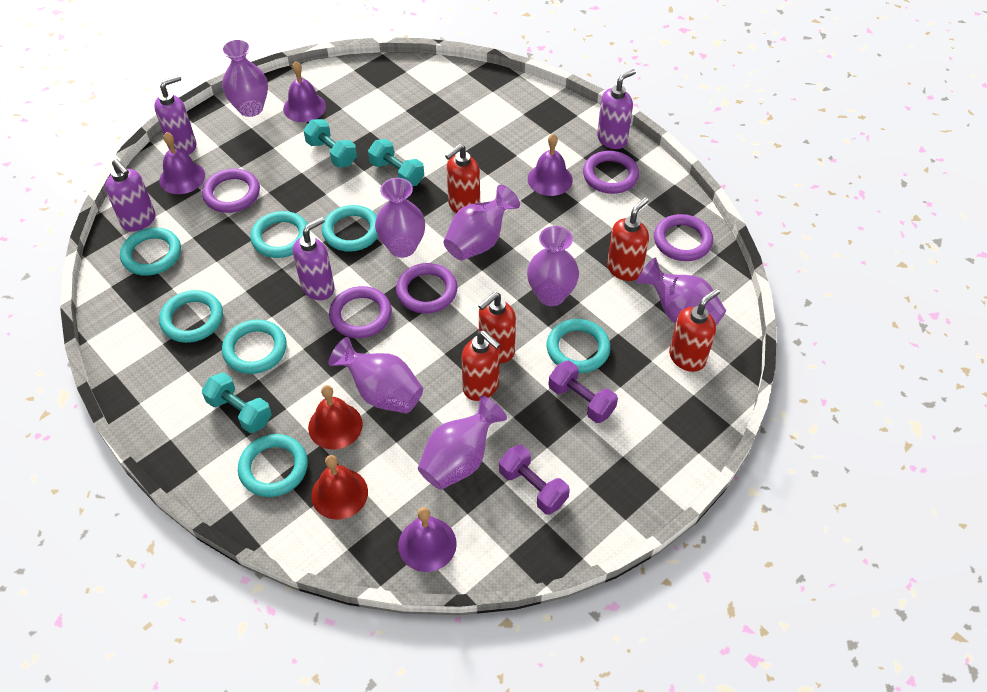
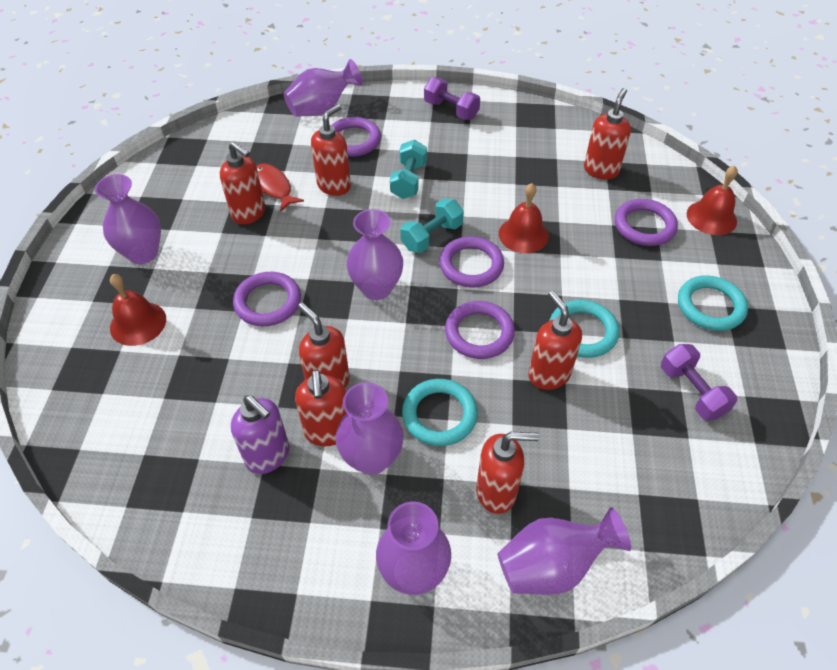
purple bell: 4 -> 0
purple soap dispenser: 4 -> 1
purple vase: 7 -> 6
red bell: 2 -> 3
red fish: 0 -> 1
red soap dispenser: 5 -> 7
turquoise dumbbell: 3 -> 2
turquoise ring: 7 -> 3

